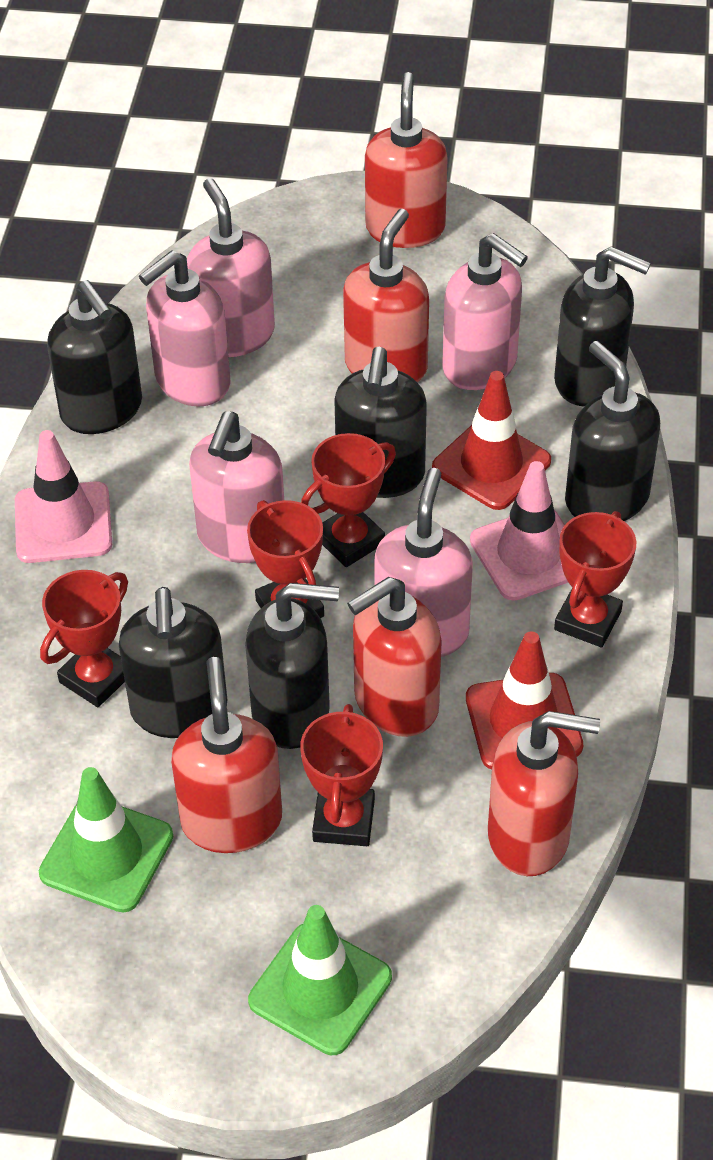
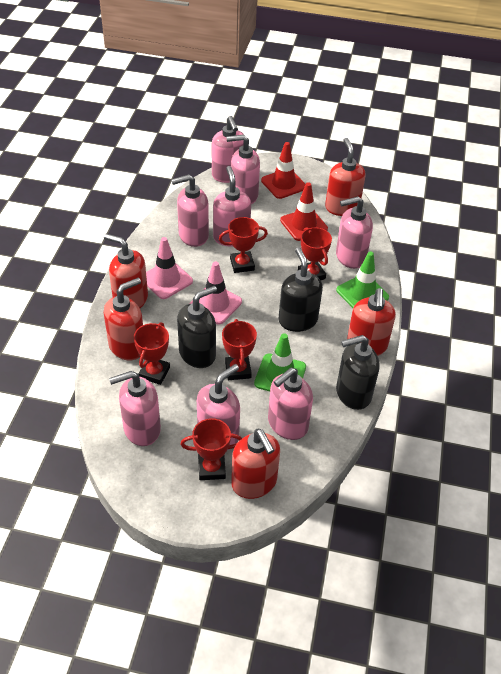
black soap dispenser: 6 -> 3
pink soap dispenser: 5 -> 8

